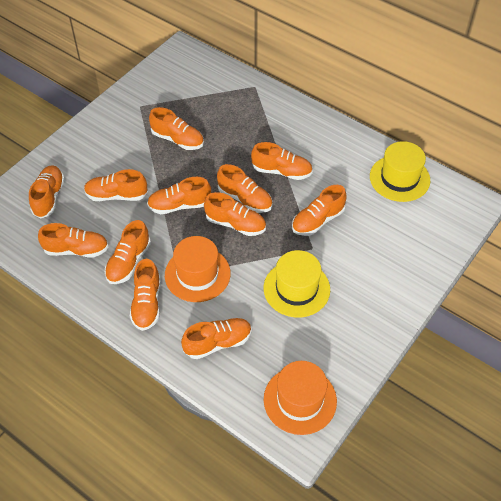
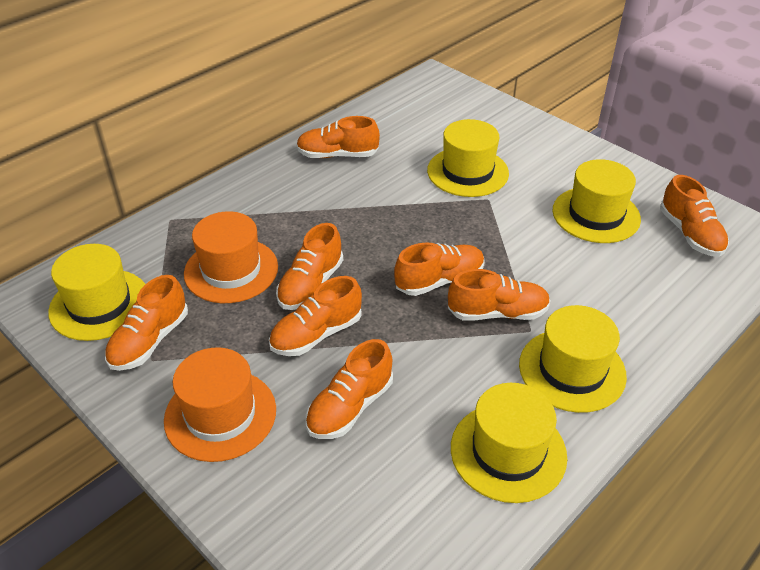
orange shoe: 12 -> 8
yellow hat: 2 -> 5

